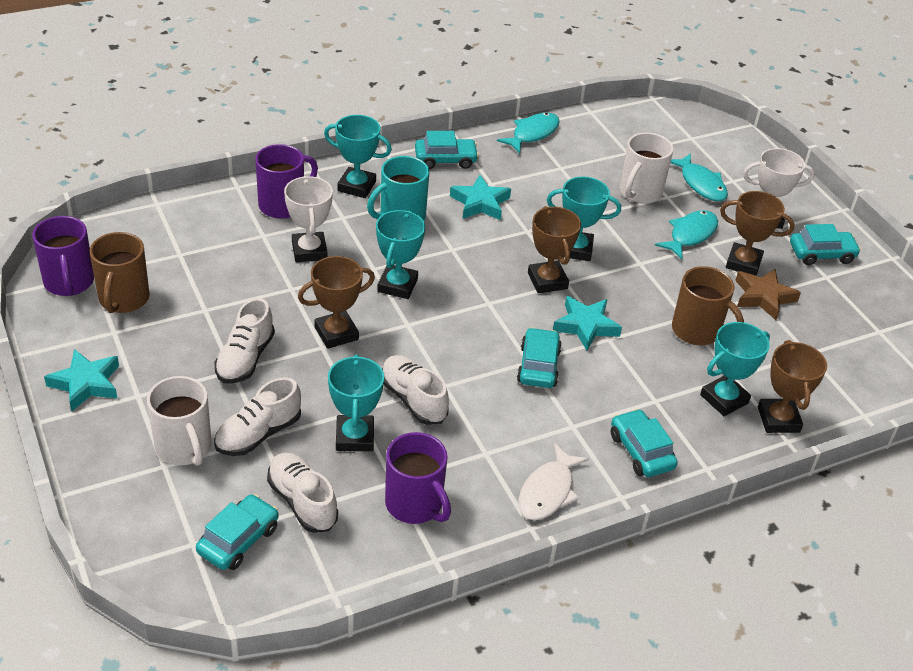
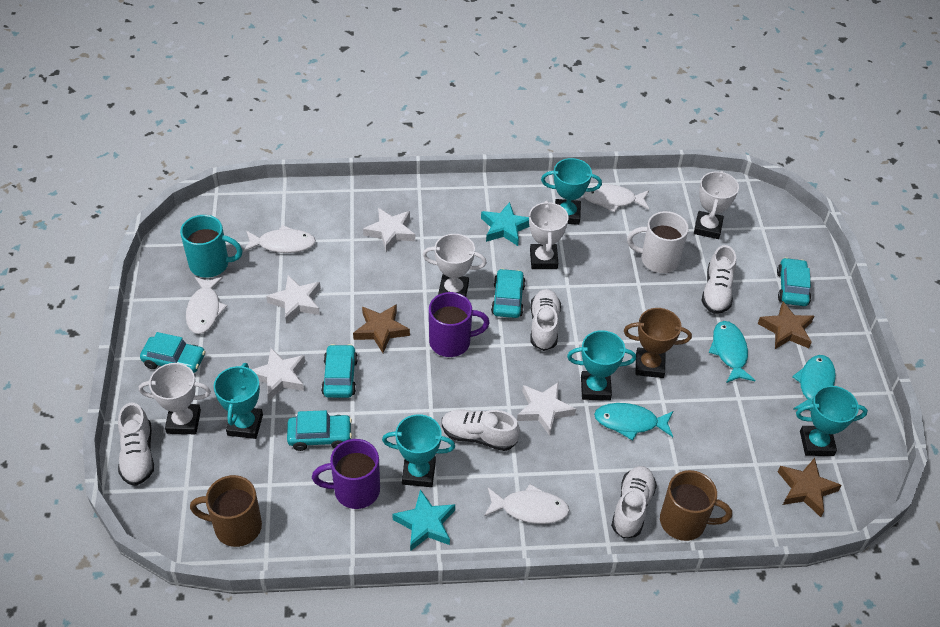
brown star: 1 -> 3
brown trophy: 4 -> 1
purple mug: 3 -> 2
turquoise star: 3 -> 2
white fish: 1 -> 4
white mug: 2 -> 1
white shoe: 4 -> 5
white star: 0 -> 4
white trophy: 2 -> 4

